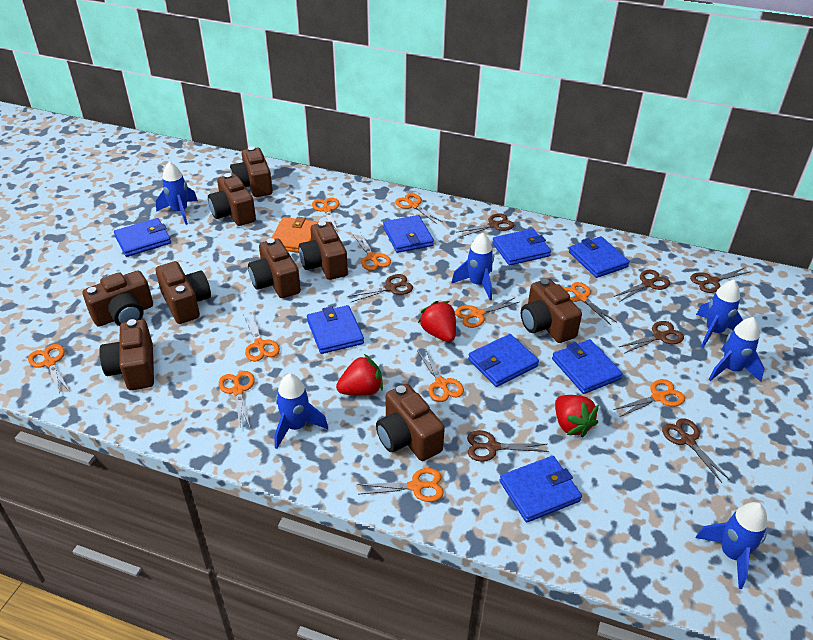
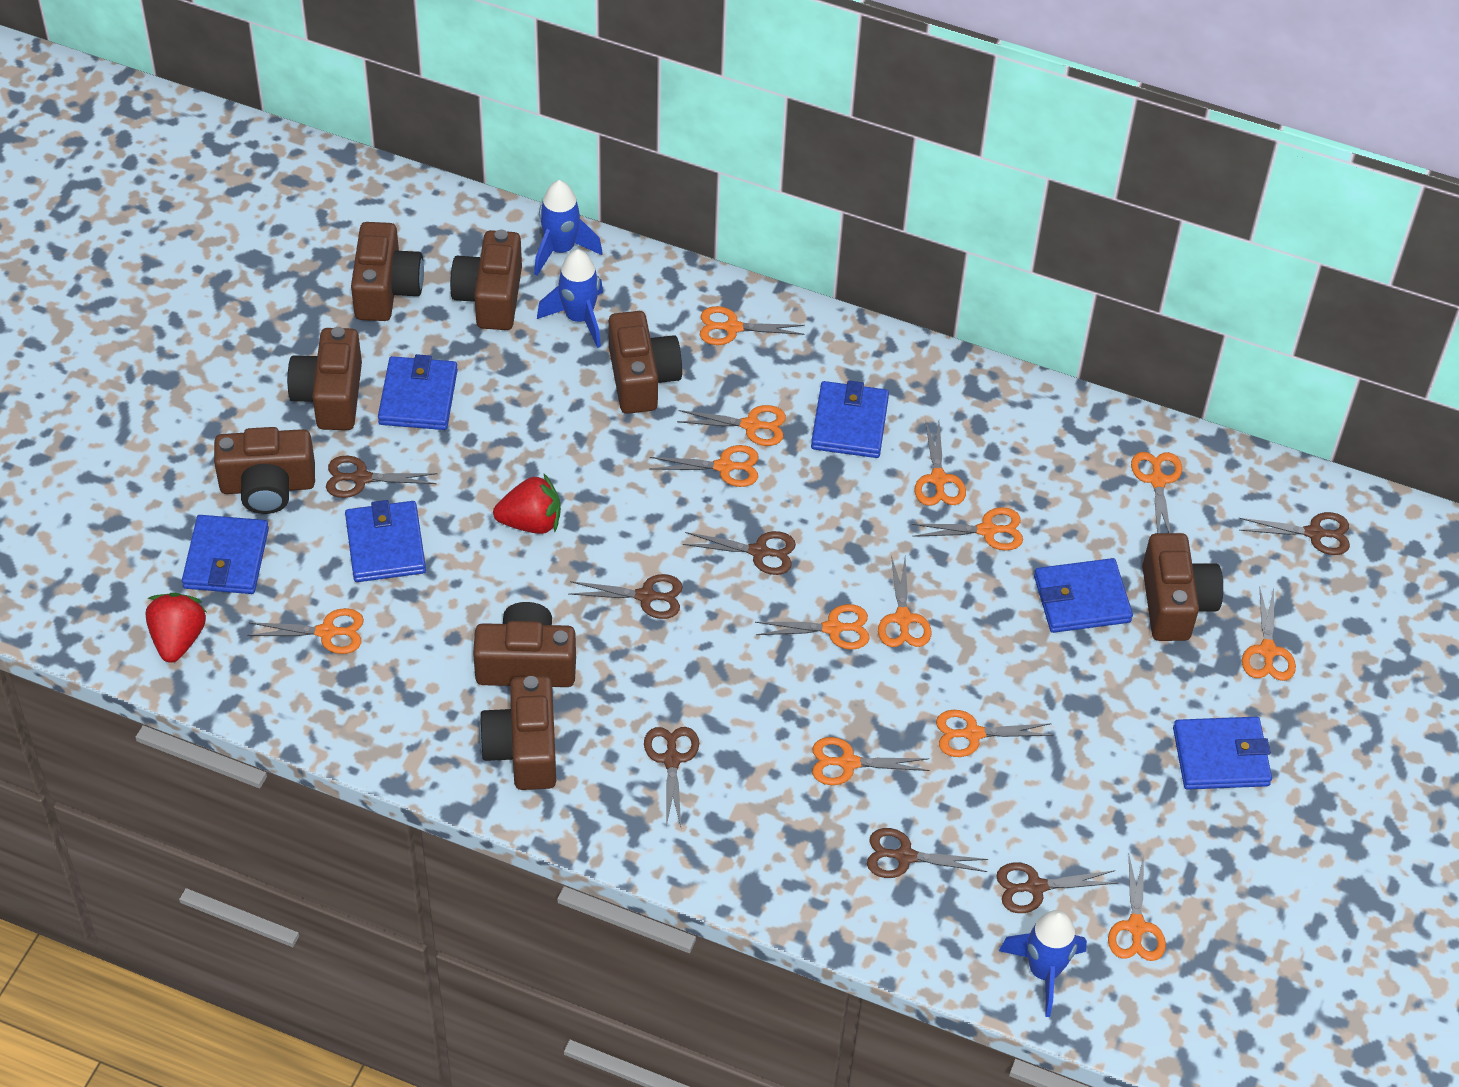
blue rocket: 6 -> 3
blue wallet: 8 -> 6
brown camera: 9 -> 8
orange scissors: 11 -> 13
orange wallet: 1 -> 0
red strawberry: 3 -> 2

